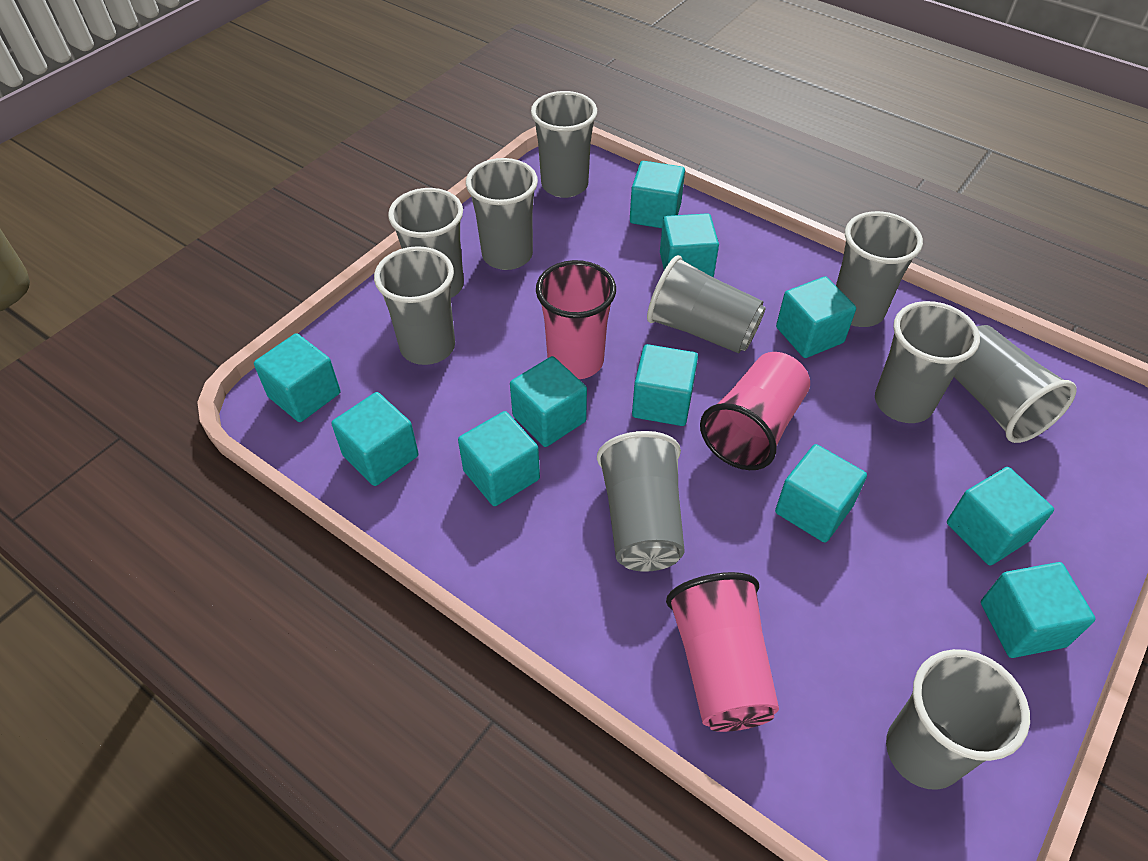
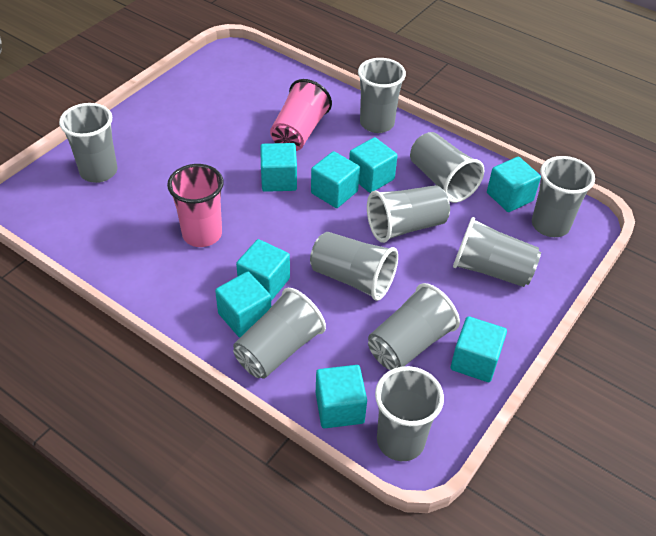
pink cup: 3 -> 2
turquoise cube: 11 -> 8

